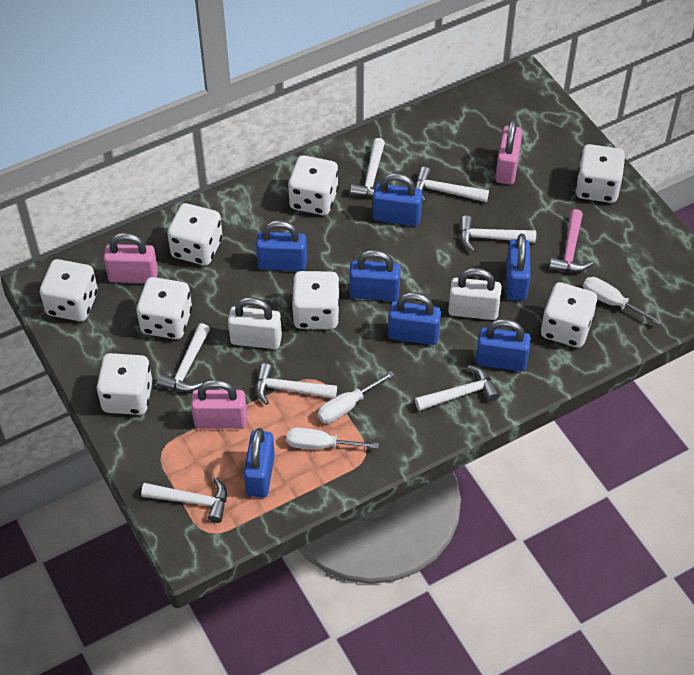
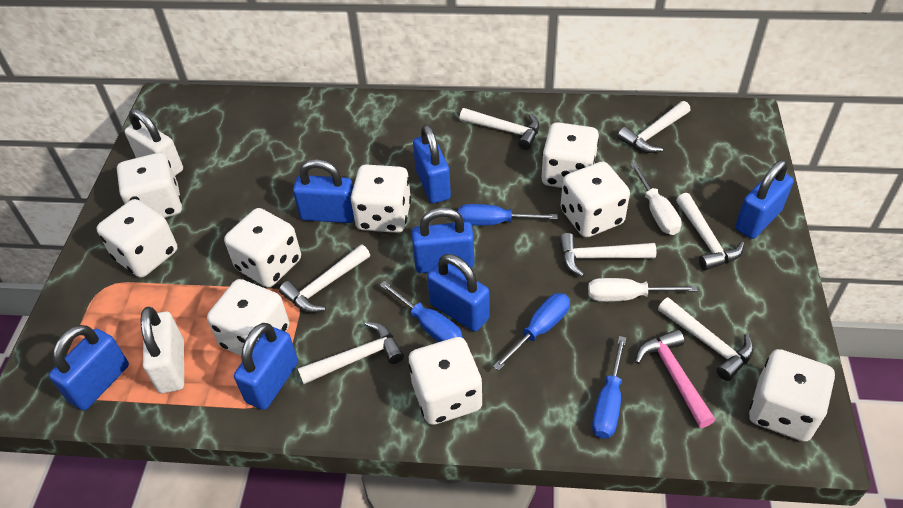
blue screwdriver: 0 -> 4
pink padlock: 3 -> 0
white dice: 8 -> 9
white screwdriver: 3 -> 2

